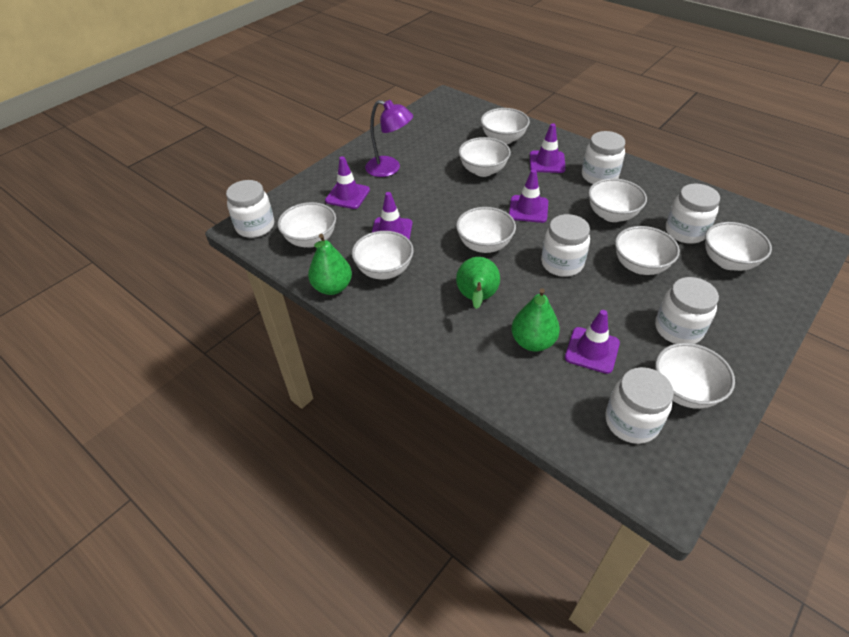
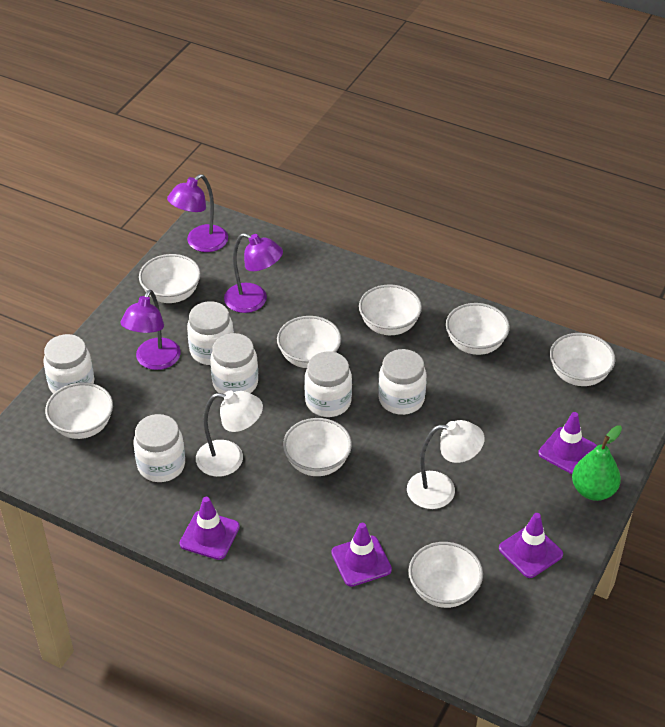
green pear: 3 -> 1
purple lamp: 1 -> 3
purple traffic cone: 5 -> 4
white bowl: 9 -> 8
white lamp: 0 -> 2

